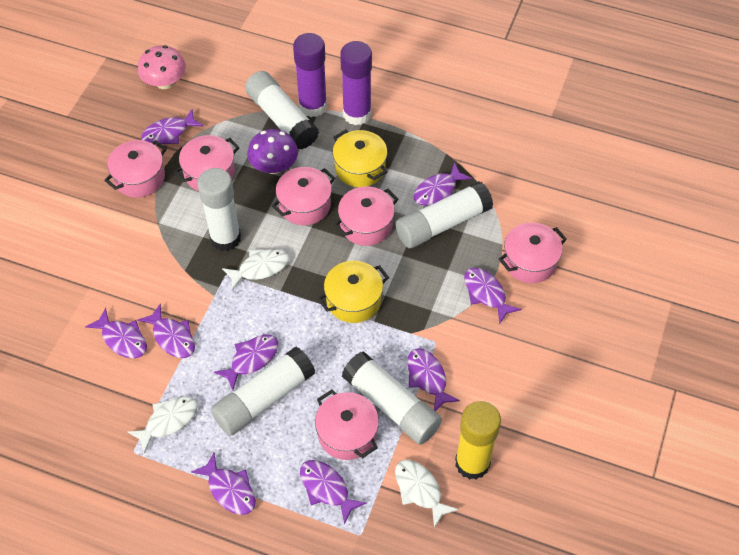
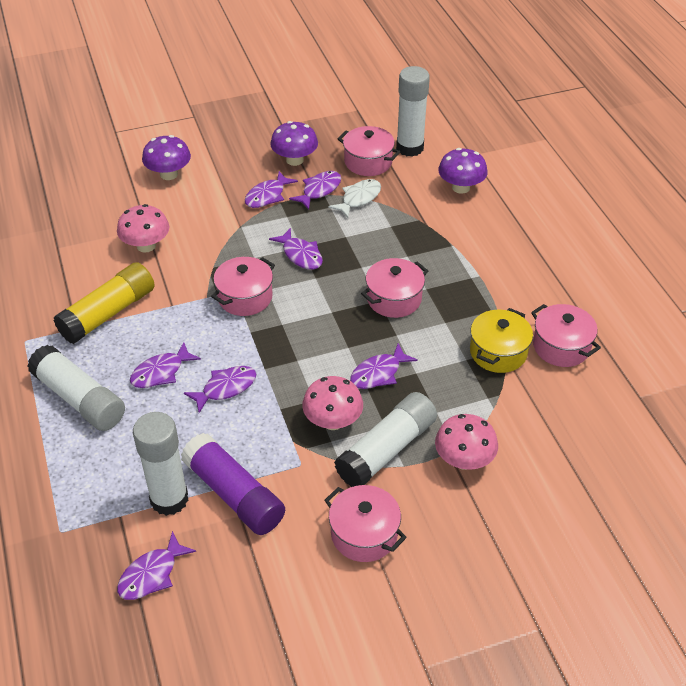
pink mushroom: 1 -> 3
pink pot: 6 -> 5
purple fish: 9 -> 7
purple glue stick: 2 -> 1
purple mushroom: 1 -> 3
white fish: 3 -> 1
white glue stick: 5 -> 4
yellow pot: 2 -> 1

